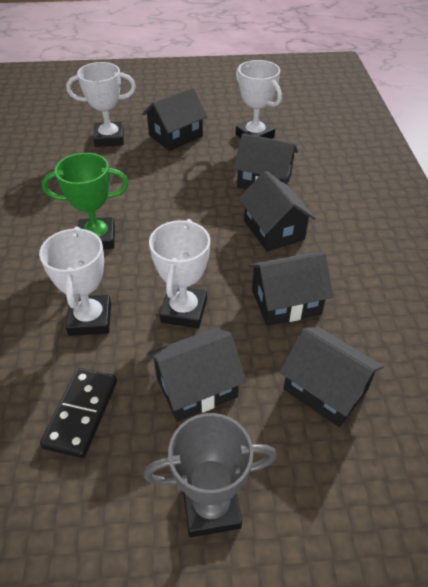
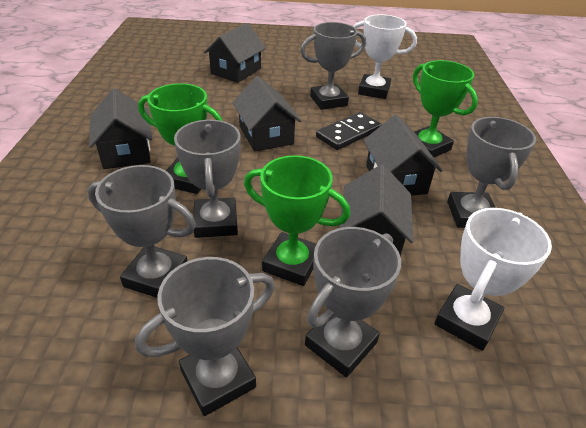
black house: 6 -> 5
green trophy: 1 -> 3
grey trophy: 1 -> 6
white trophy: 4 -> 2

